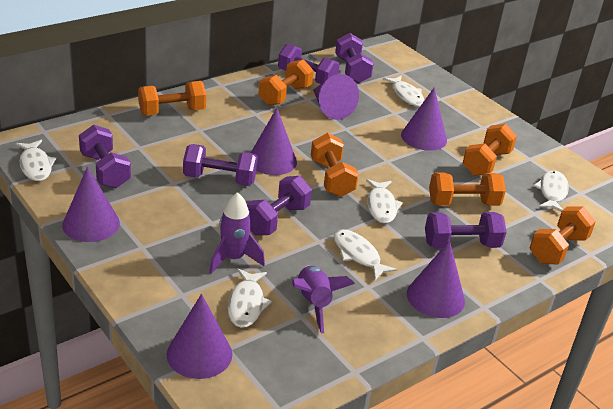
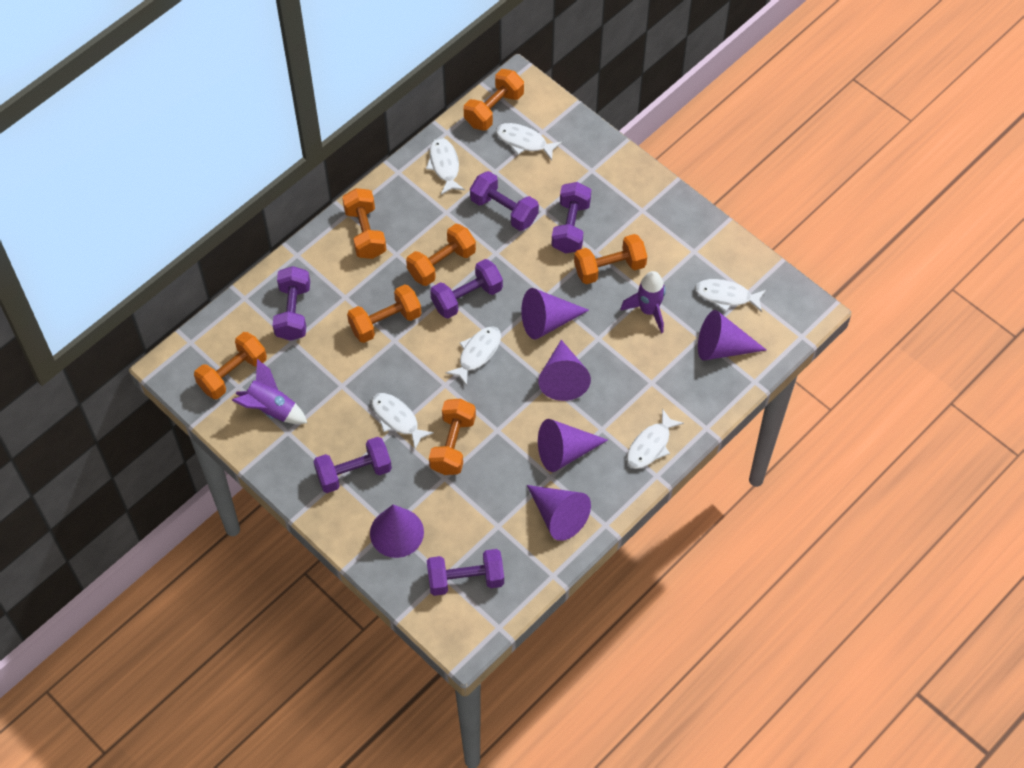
orange dumbbell: 6 -> 7

